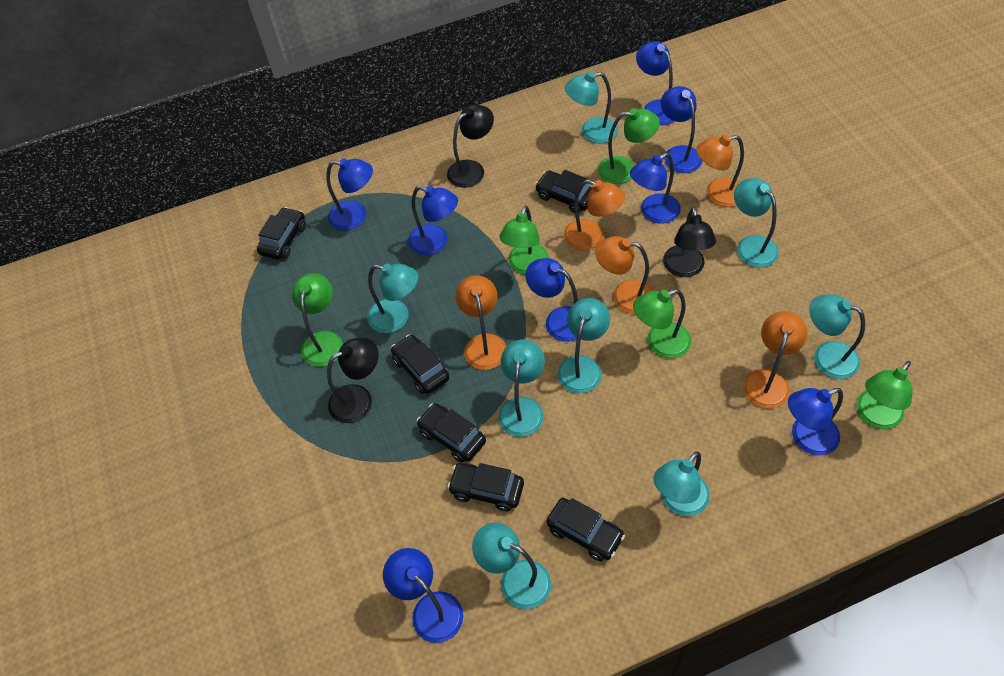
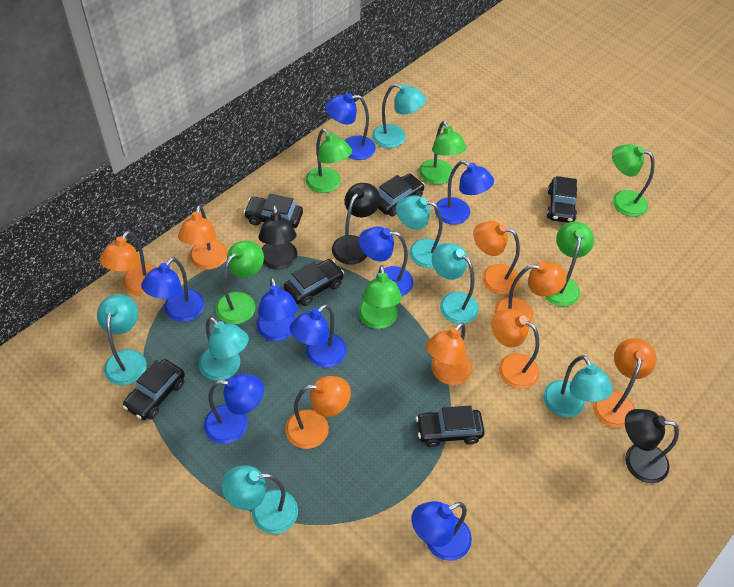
green lamp: 5 -> 6
orange lamp: 5 -> 8
turquoise lamp: 8 -> 7

